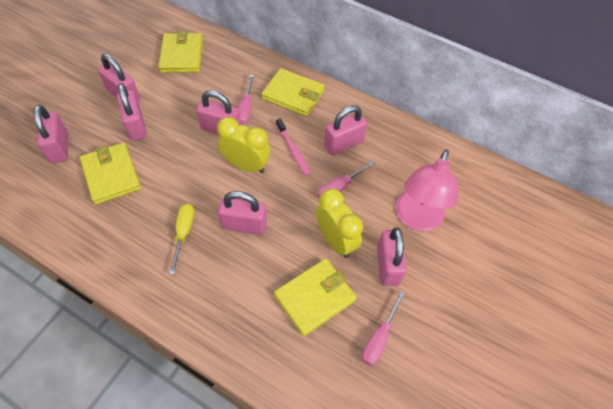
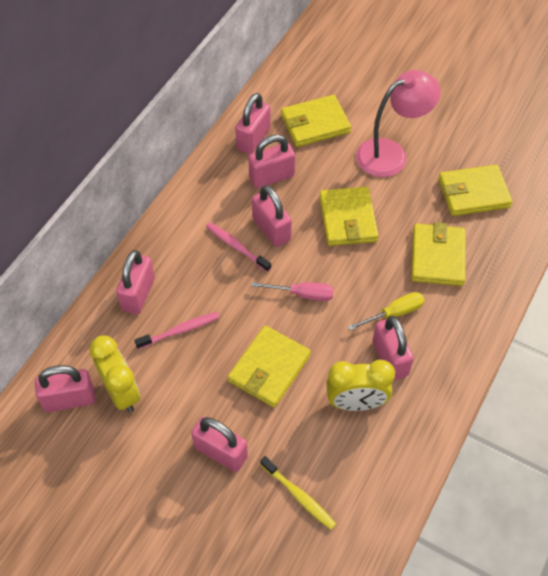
pink screwdriver: 3 -> 1
pink toothbrush: 1 -> 2
yellow toothbrush: 0 -> 1
yellow wallet: 4 -> 5

